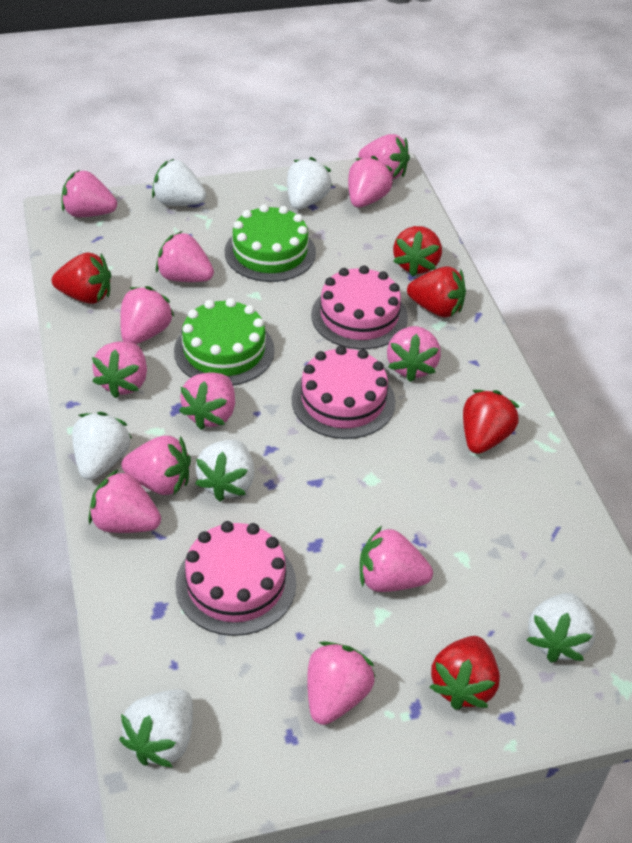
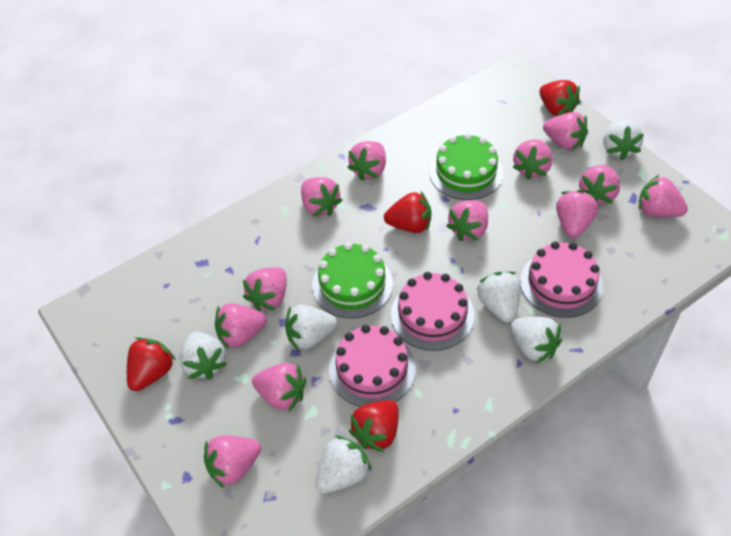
red strawberry: 5 -> 4

